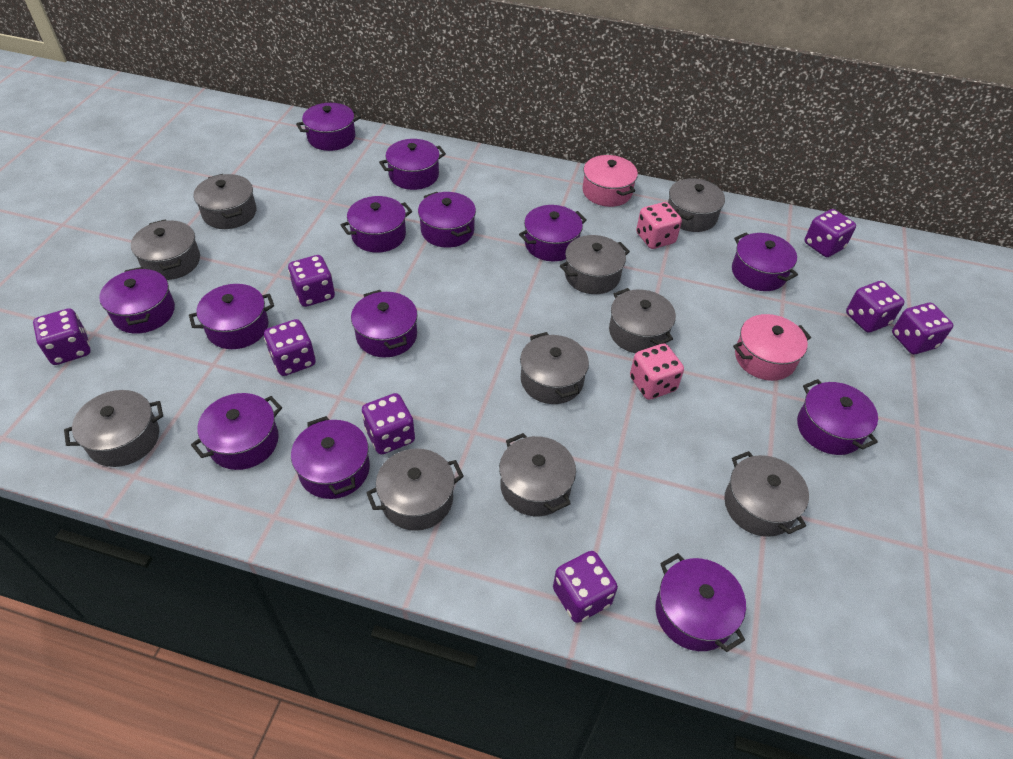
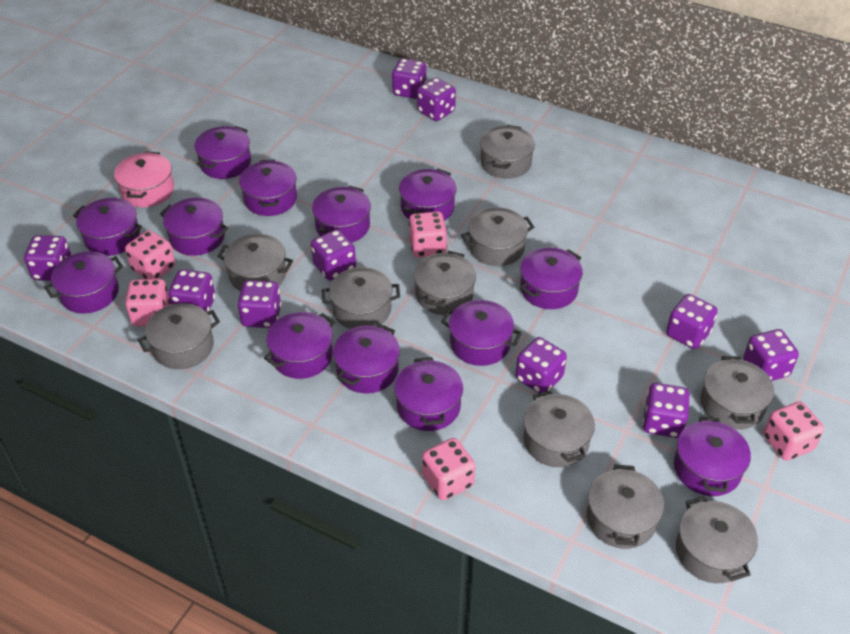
pink dice: 2 -> 5
pink pot: 2 -> 1
purple dice: 8 -> 10

